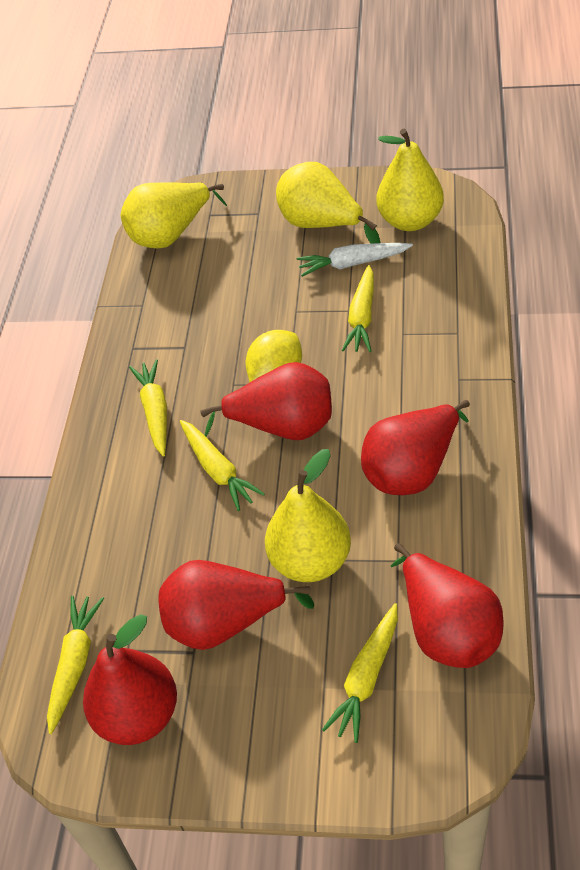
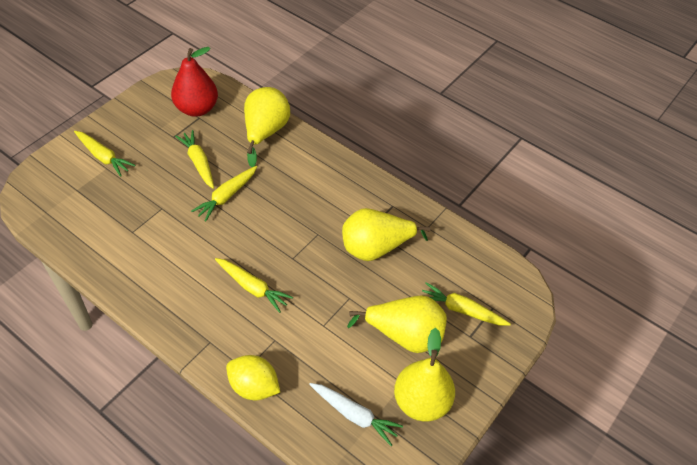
red pear: 5 -> 1

